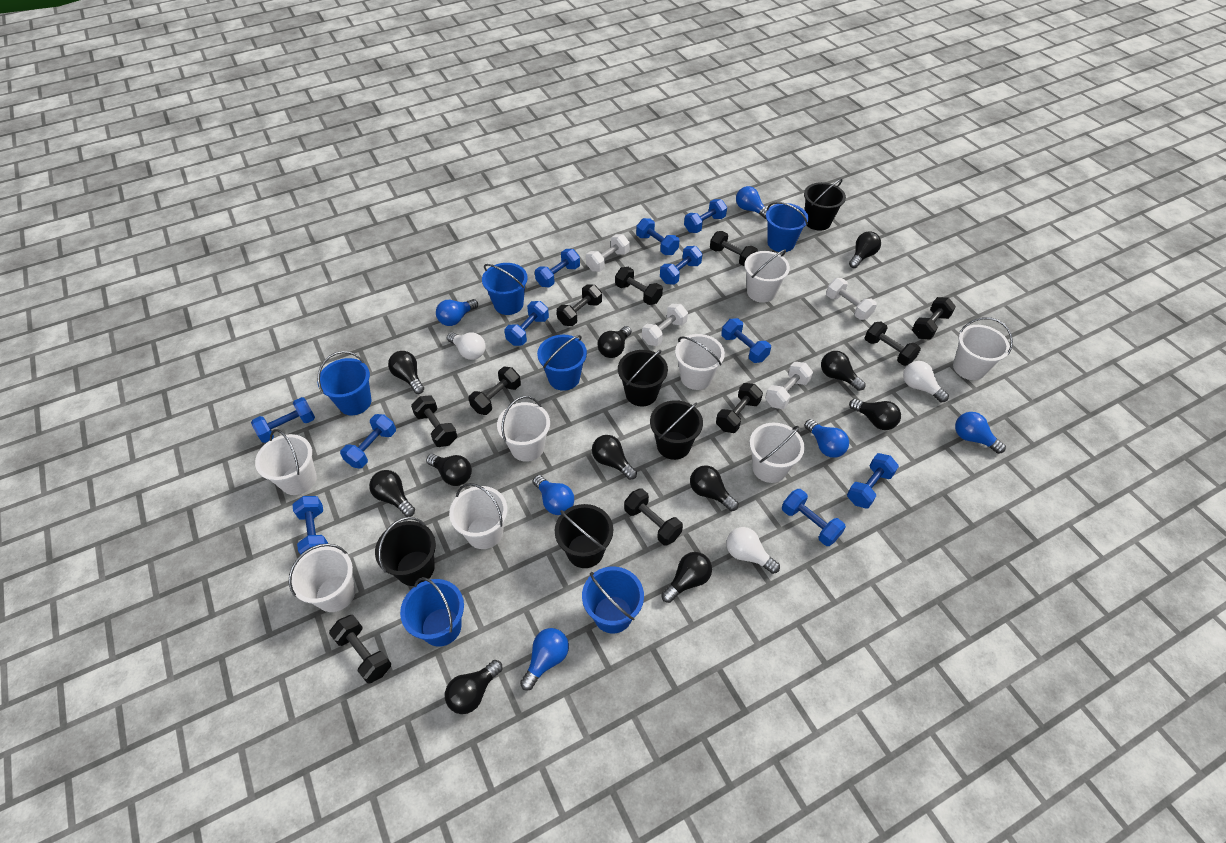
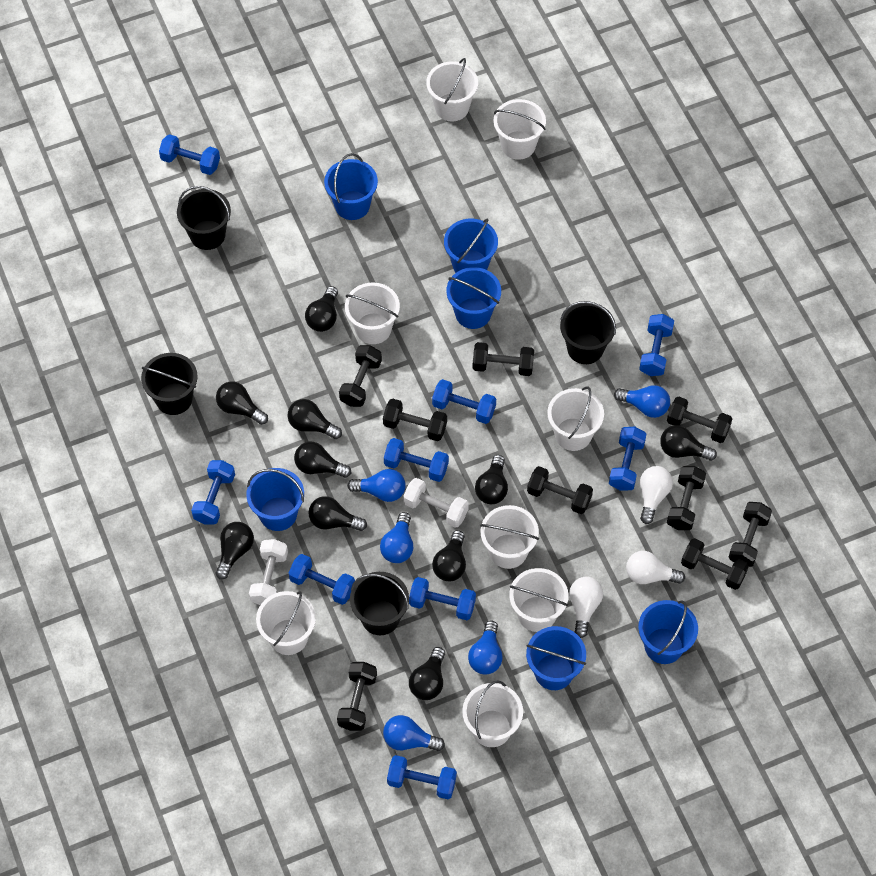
black bucket: 5 -> 4
black dumbbell: 10 -> 9
black light bulb: 11 -> 10
blue dumbbell: 11 -> 9
blue light bulb: 6 -> 5
white dumbbell: 4 -> 2

